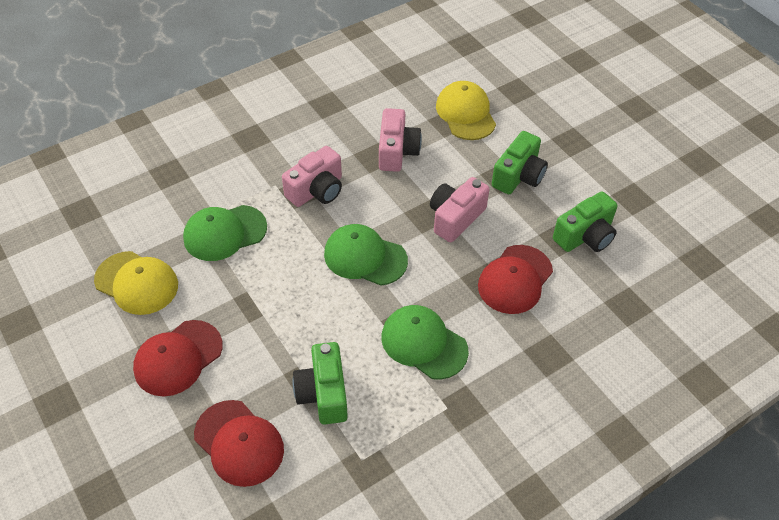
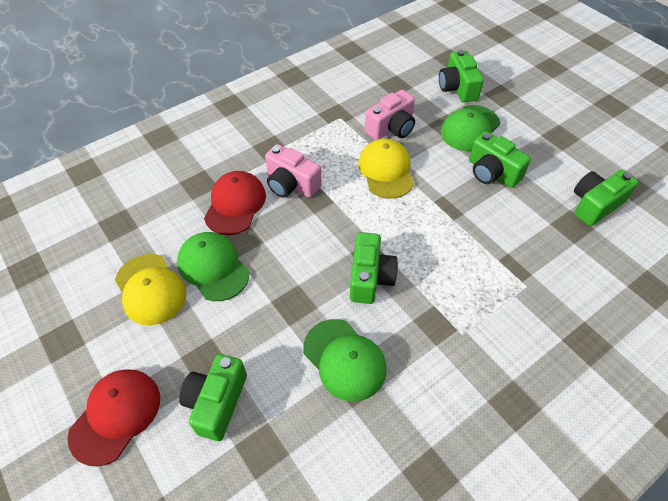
green camera: 3 -> 5
pink camera: 3 -> 2
red cap: 3 -> 2

